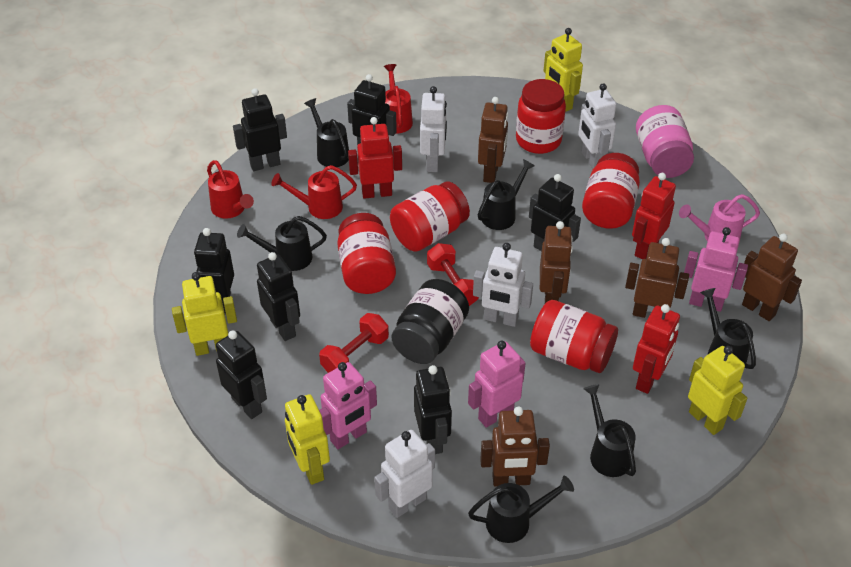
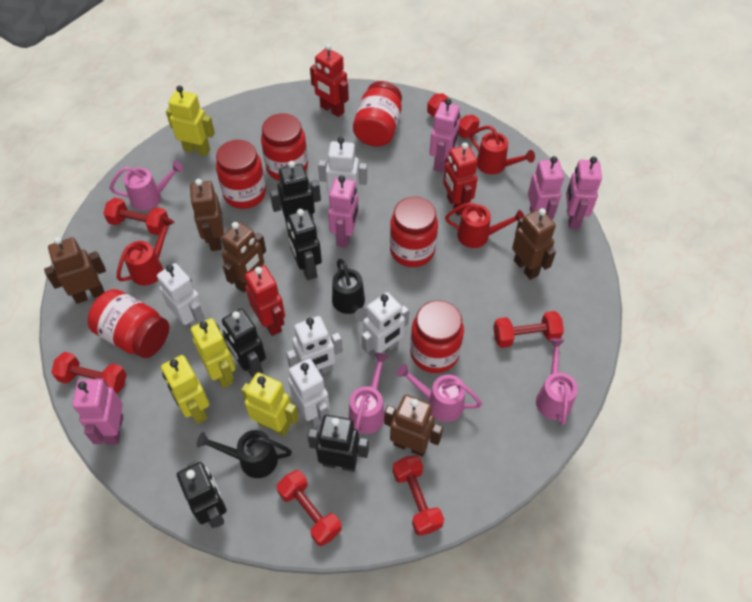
black jar: 1 -> 0
black robot: 7 -> 5
black watering can: 6 -> 2
pink jar: 1 -> 0
pink robot: 3 -> 5
pink watering can: 1 -> 4
red dumbbell: 2 -> 6
red jar: 5 -> 6
white robot: 4 -> 5

